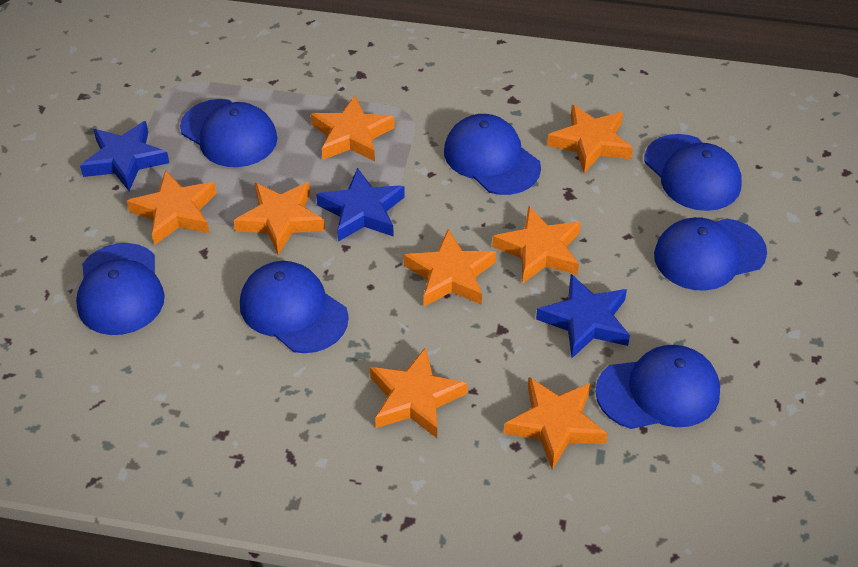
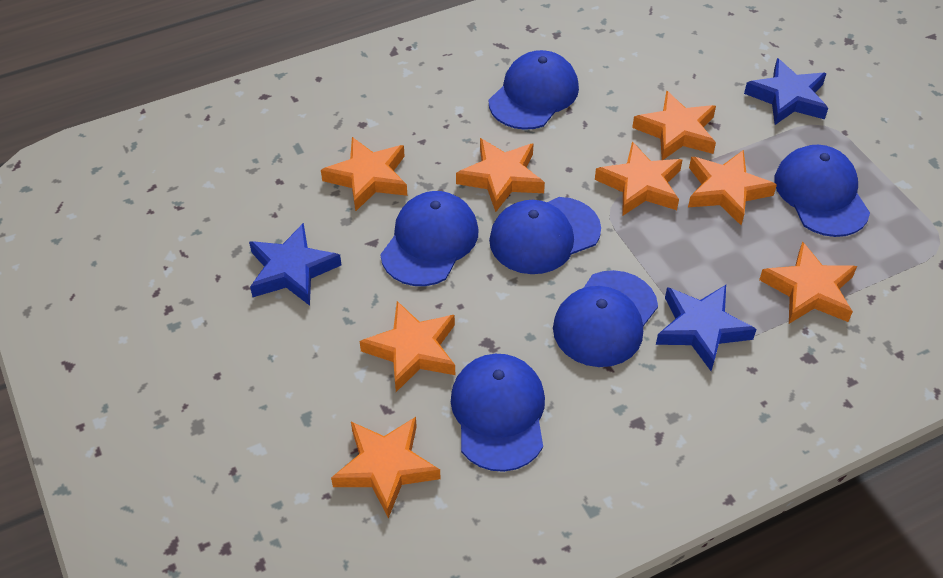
blue cap: 7 -> 6

